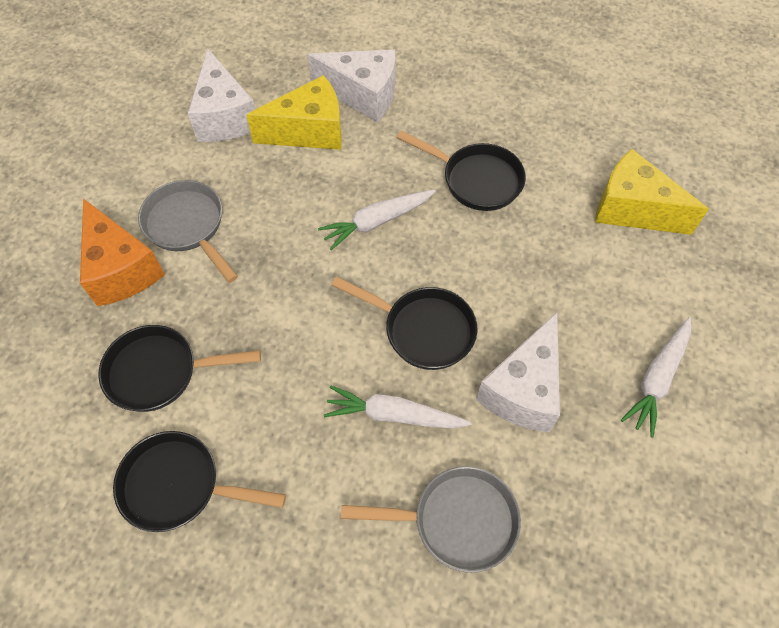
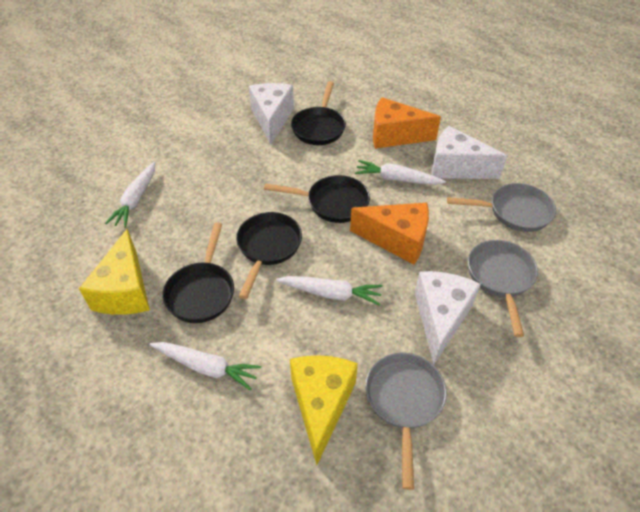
grey pan: 2 -> 3
orange cheese: 1 -> 2
white carrot: 3 -> 4

